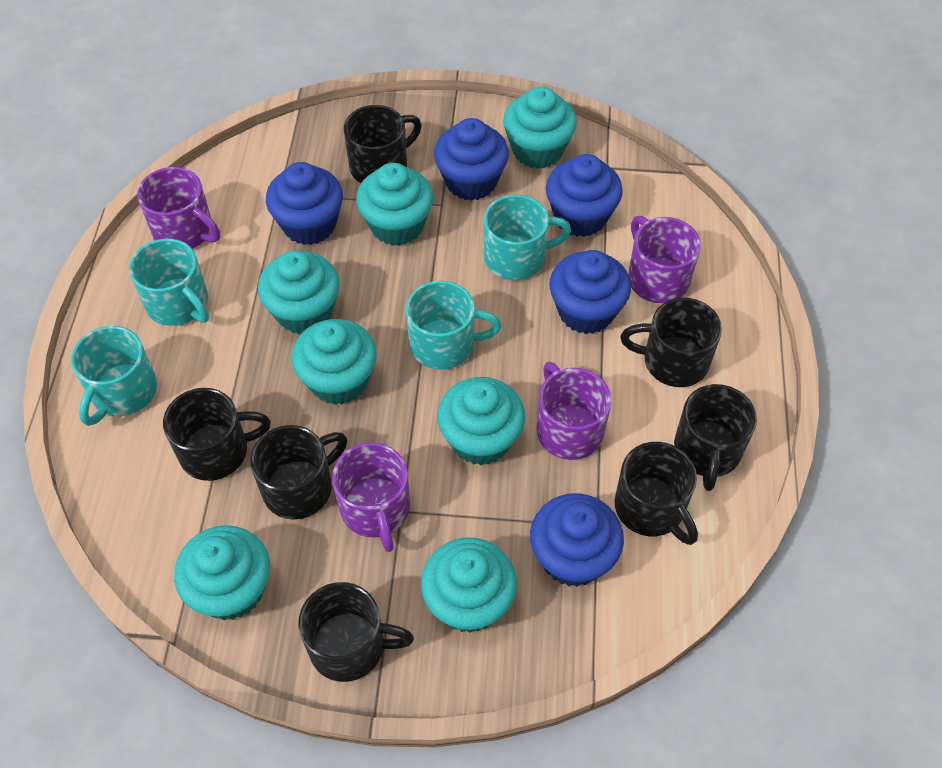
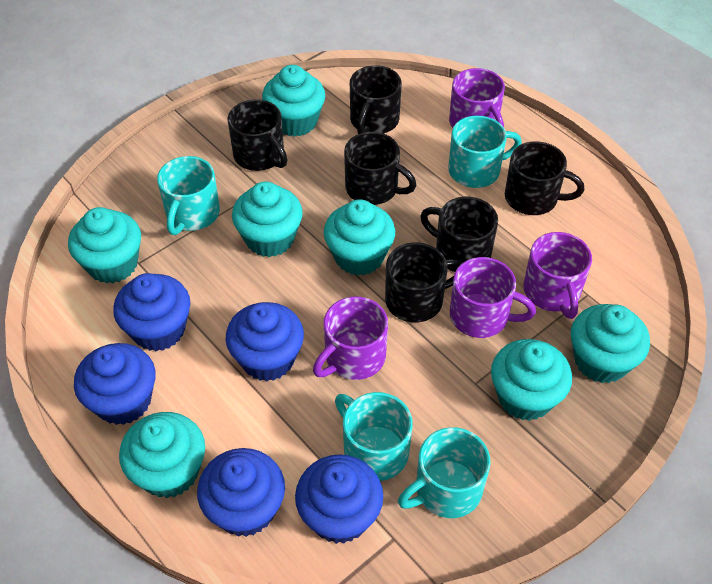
black mug: 7 -> 6

